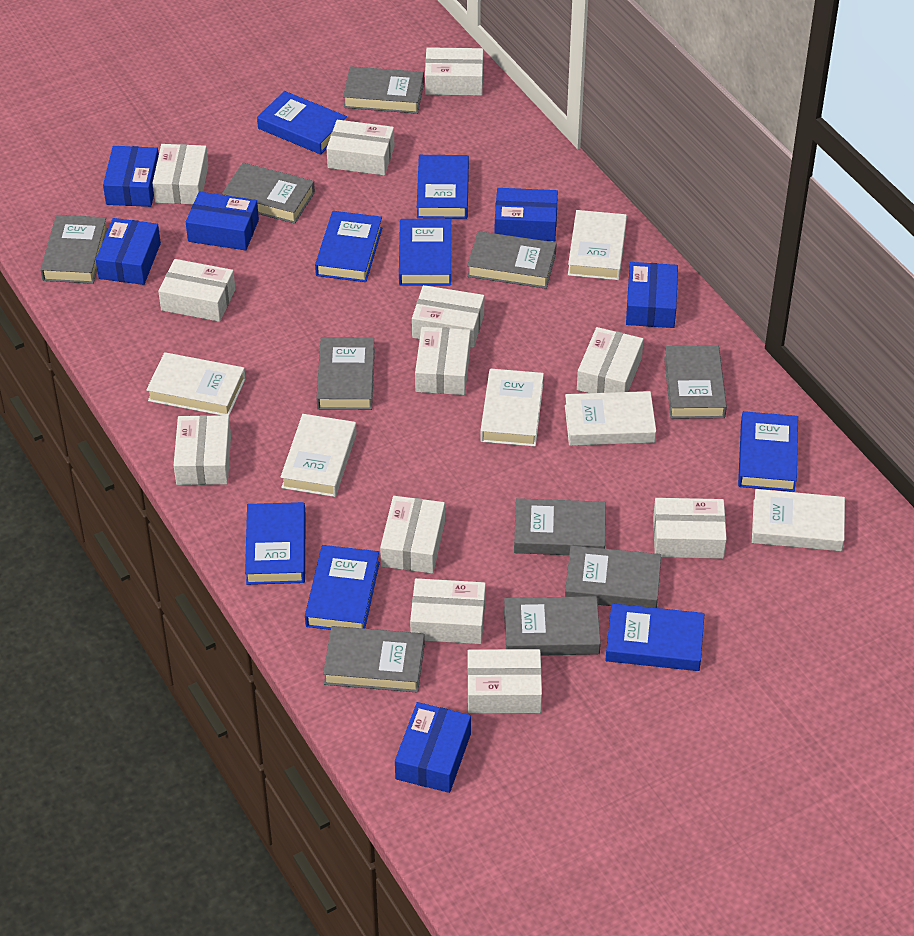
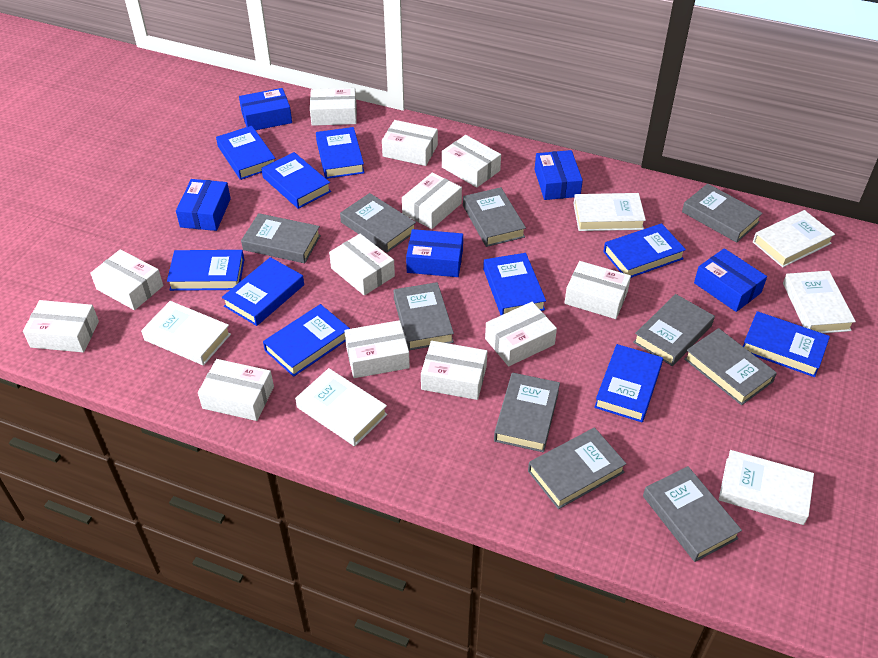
blue book: 8 -> 10
blue box: 6 -> 5

